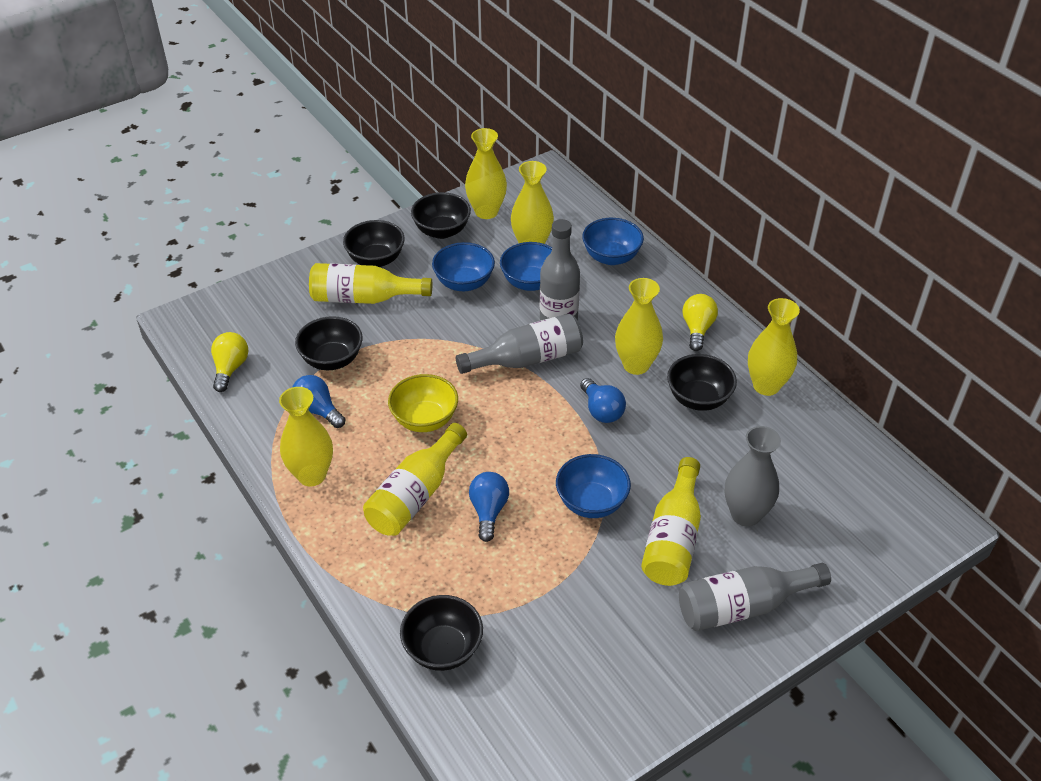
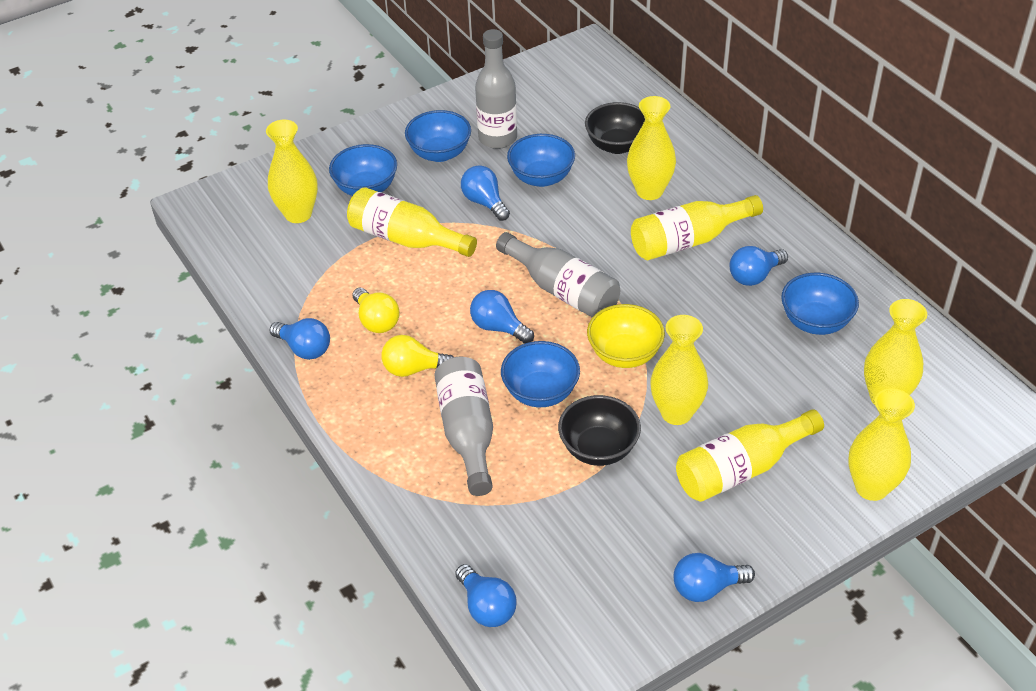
black bowl: 5 -> 2
blue bowl: 4 -> 5
blue light bulb: 3 -> 6
grey vase: 1 -> 0

